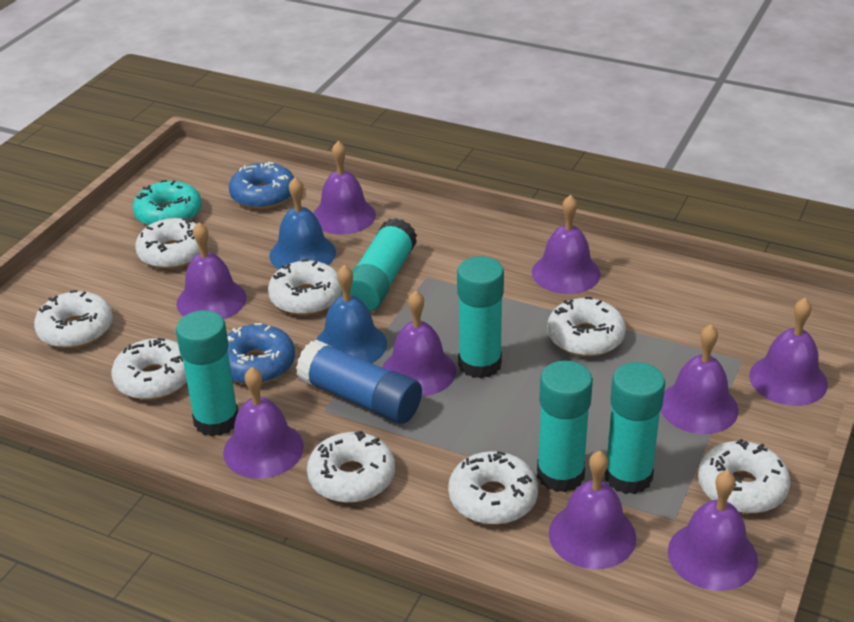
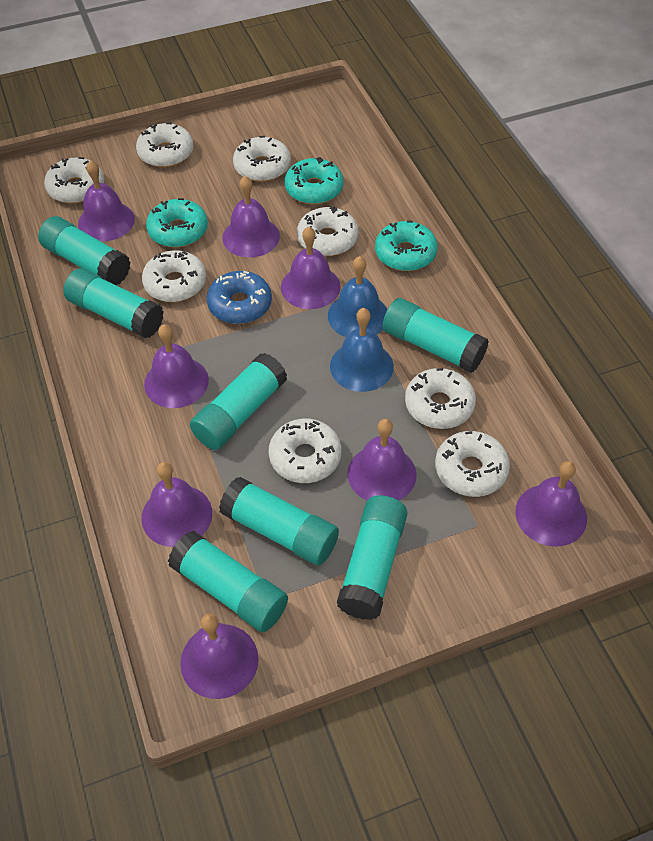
blue donut: 2 -> 1
blue glue stick: 1 -> 0
purple bell: 9 -> 8
turquoise donut: 1 -> 3
turquoise glue stick: 5 -> 7

